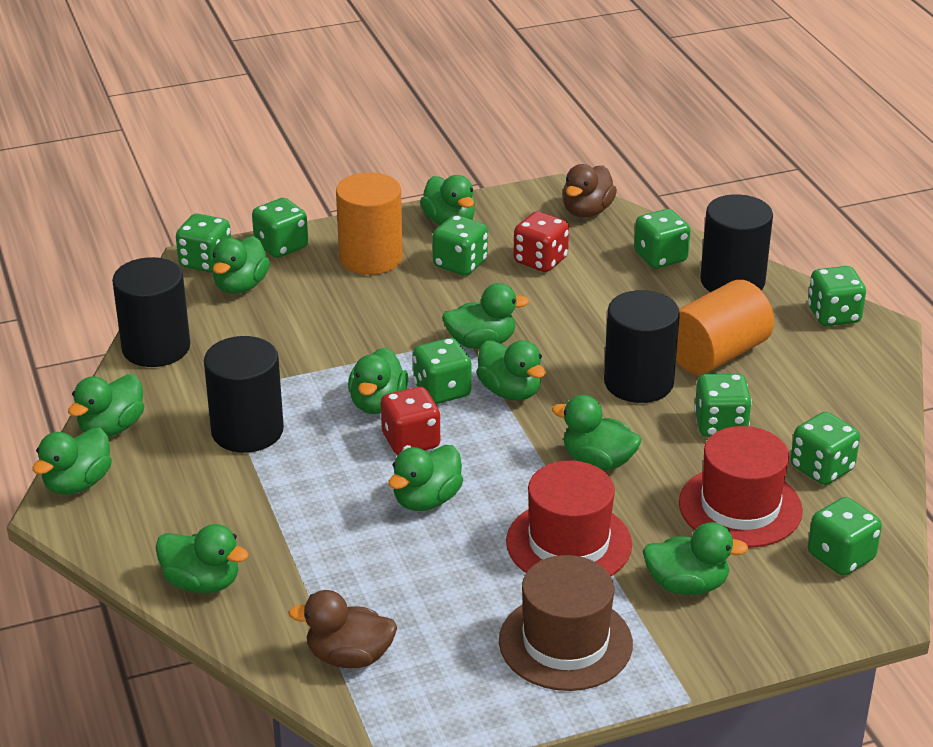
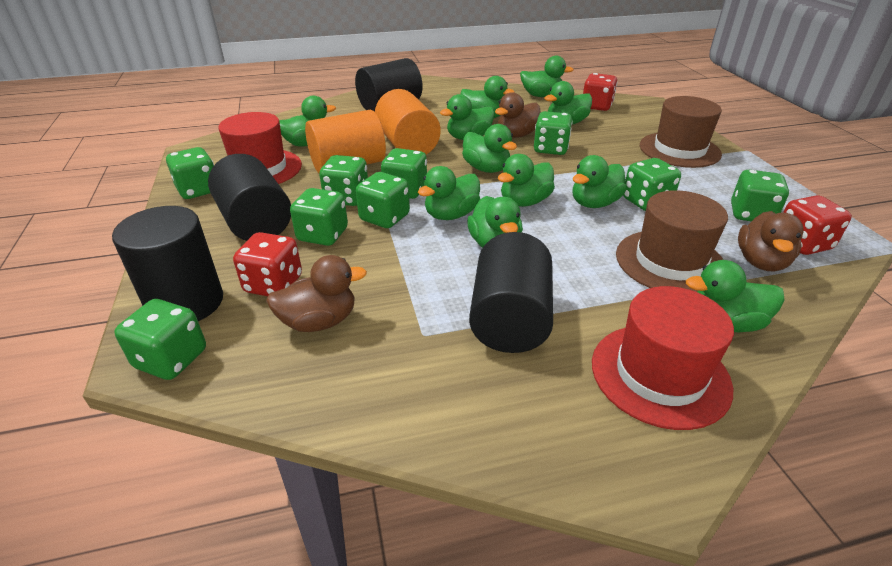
brown duck: 2 -> 3
brown hat: 1 -> 2
red dice: 2 -> 3

